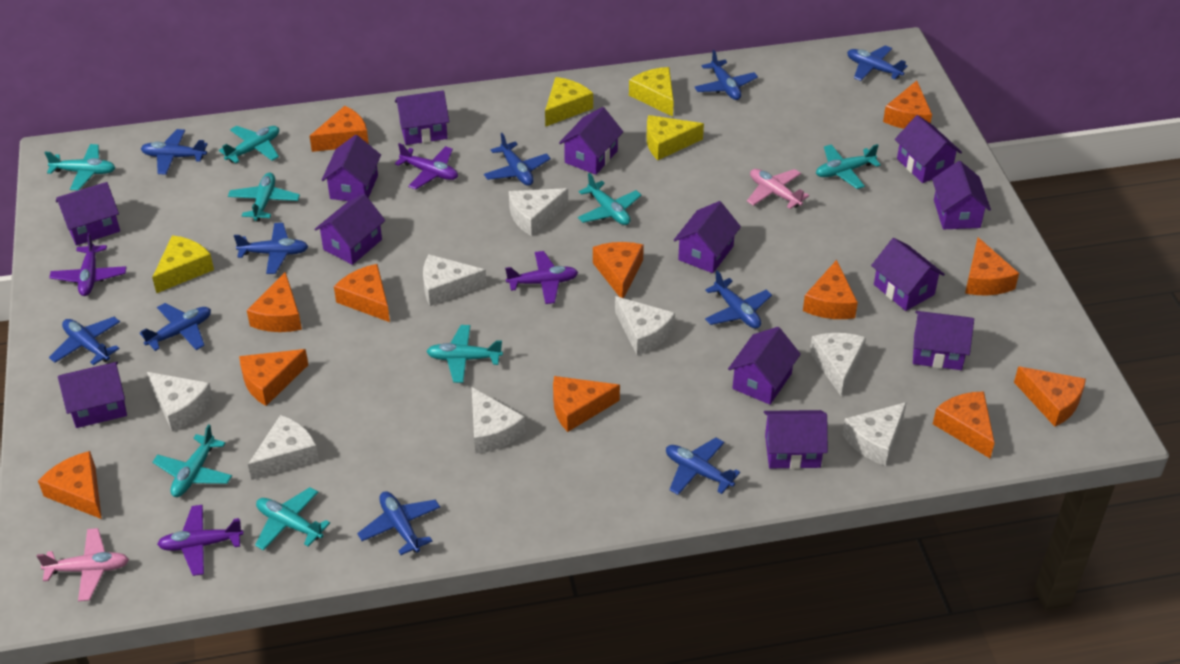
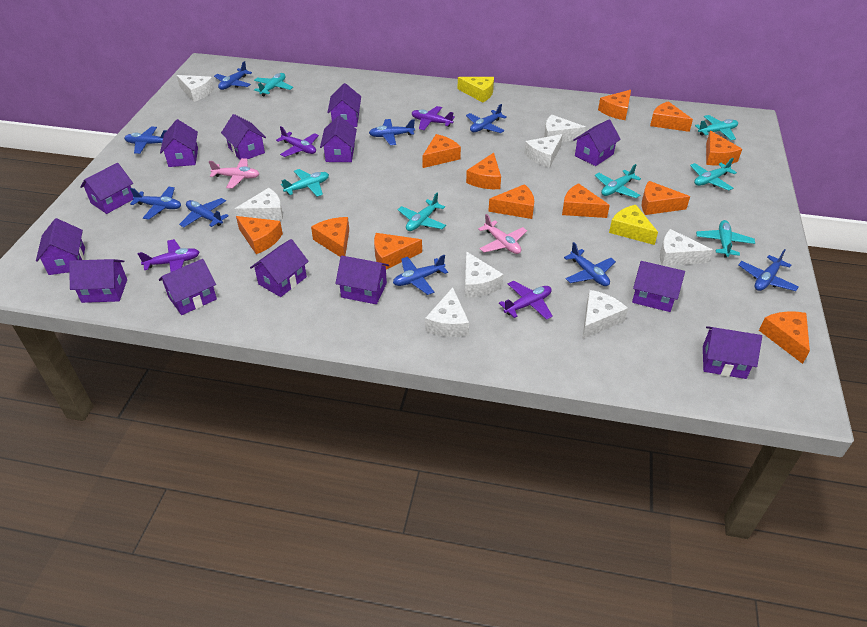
blue plane: 10 -> 9
turquoise plane: 8 -> 7
yellow cheese: 4 -> 2

